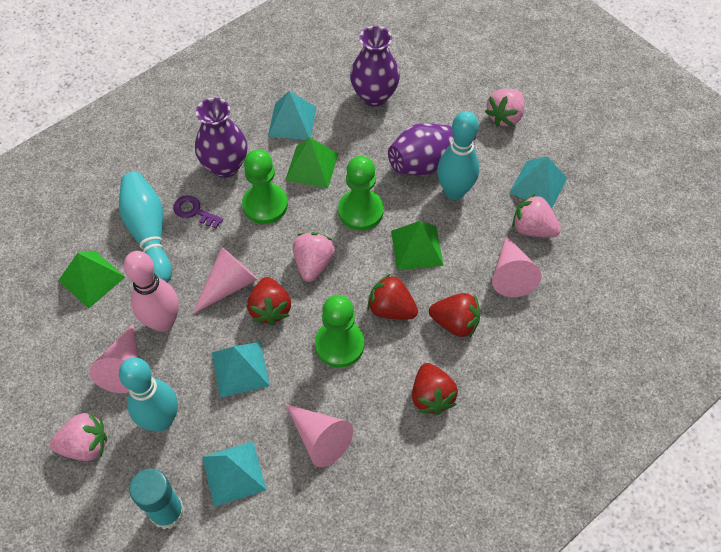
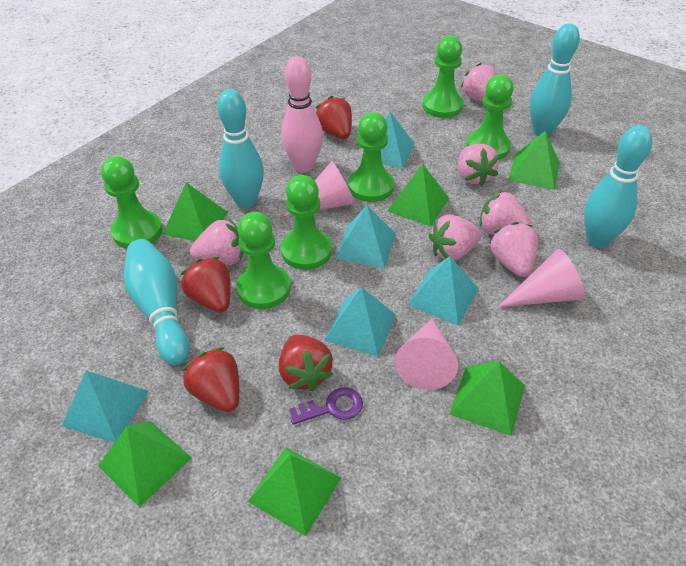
green pawn: 3 -> 6
green pyramid: 3 -> 6
pink cone: 4 -> 3
pink strawberry: 4 -> 6
purple vase: 3 -> 0
turquoise bowling pin: 3 -> 4
turquoise glue stick: 1 -> 0
turquoise pyramid: 4 -> 5

